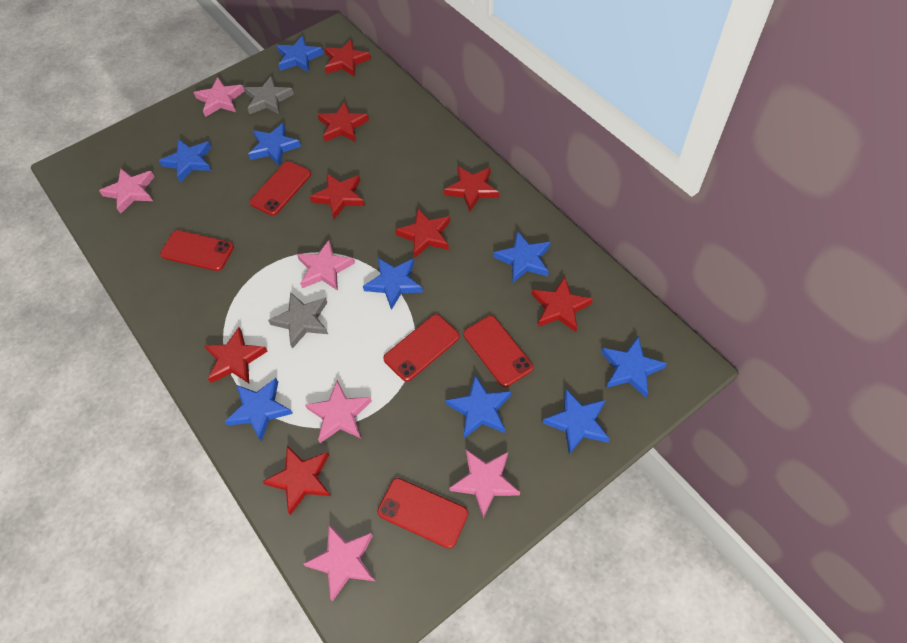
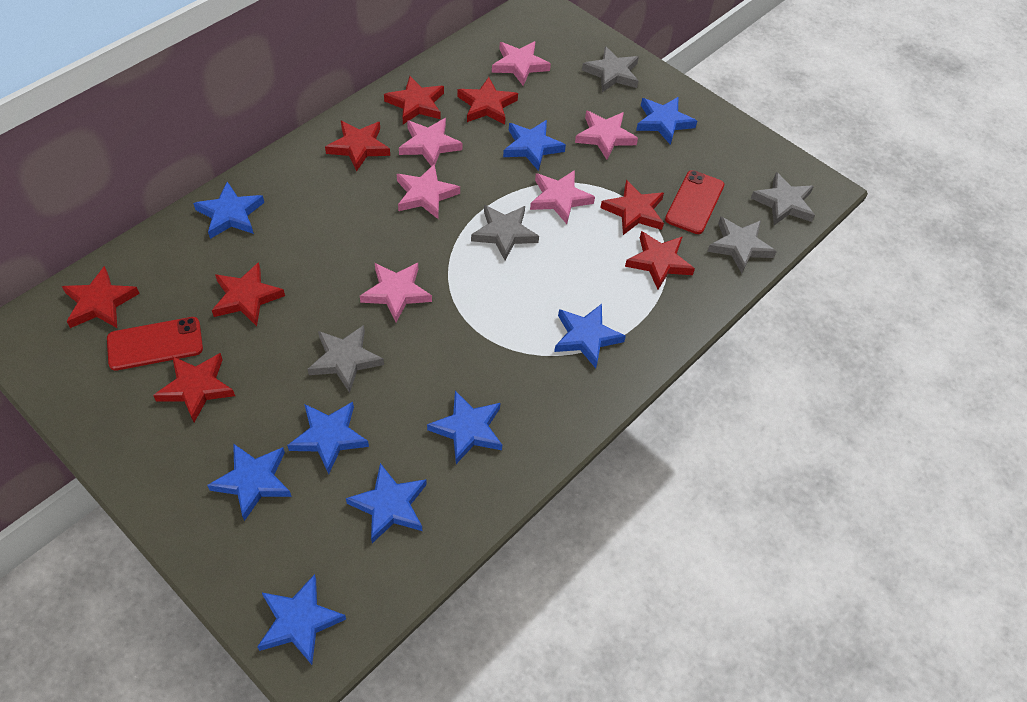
grey star: 2 -> 5
red phone: 5 -> 2

